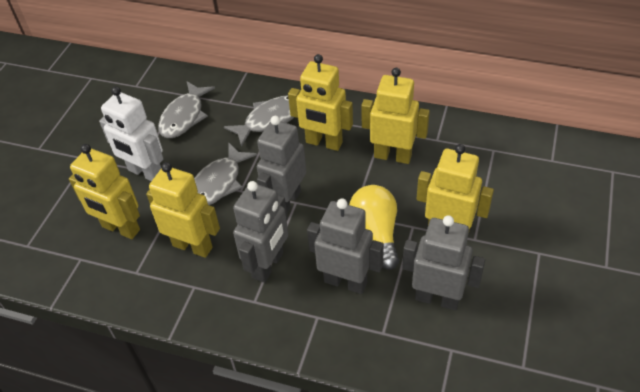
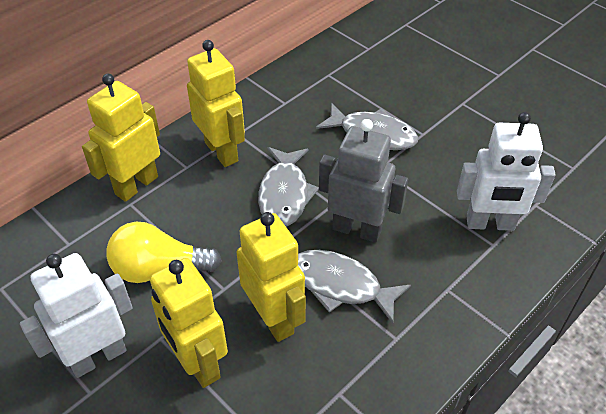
grey robot: 4 -> 1
white robot: 1 -> 2
yellow robot: 5 -> 4

